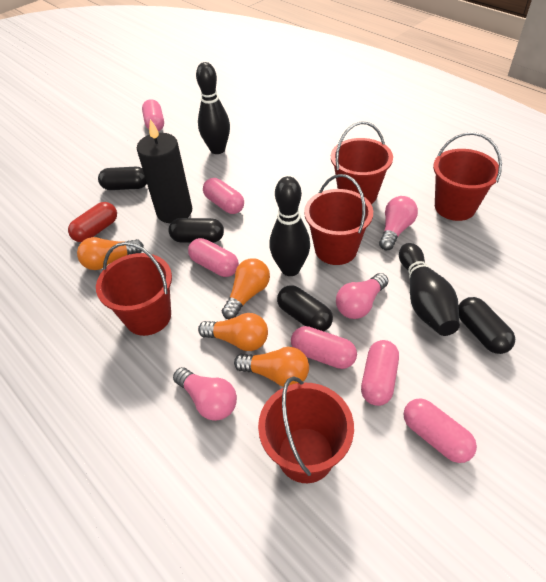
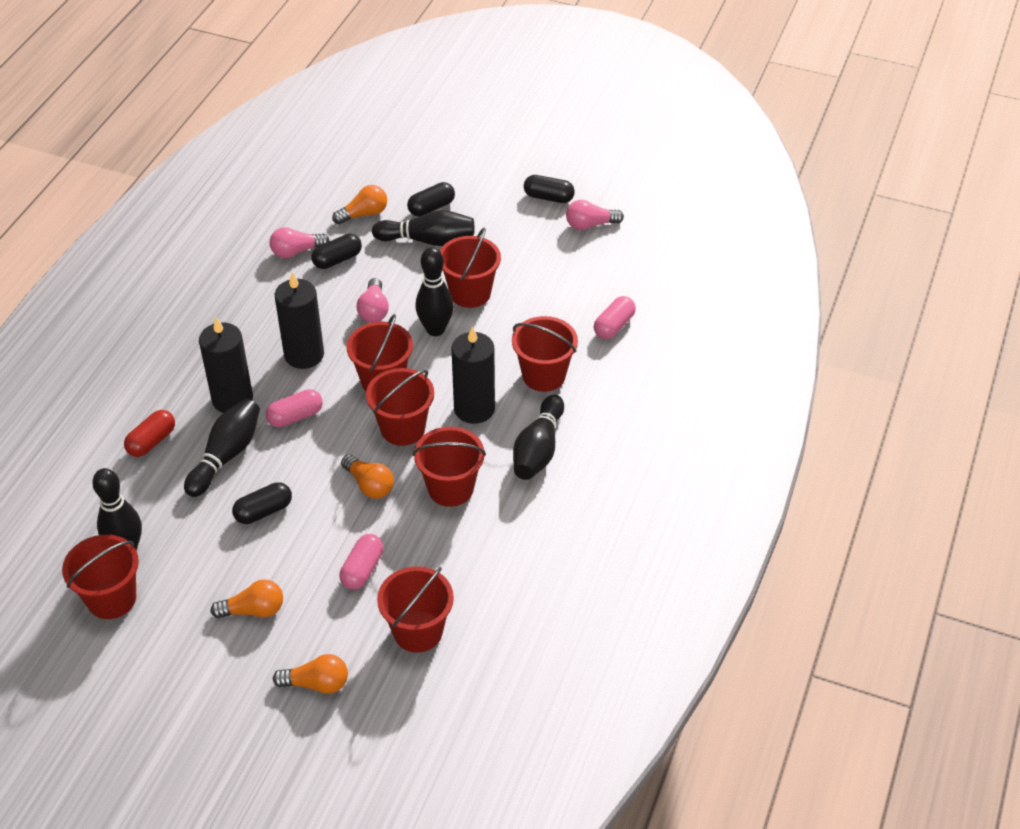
black bowling pin: 3 -> 5
black candle: 1 -> 3
pink capsule: 6 -> 3
red bucket: 5 -> 7

